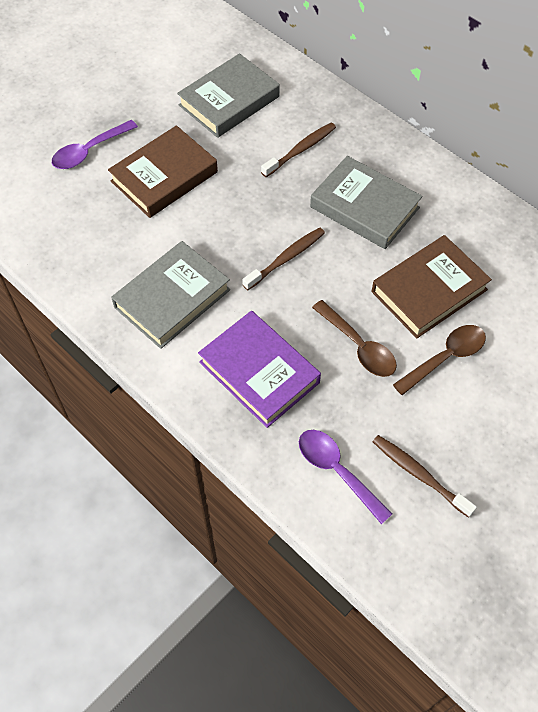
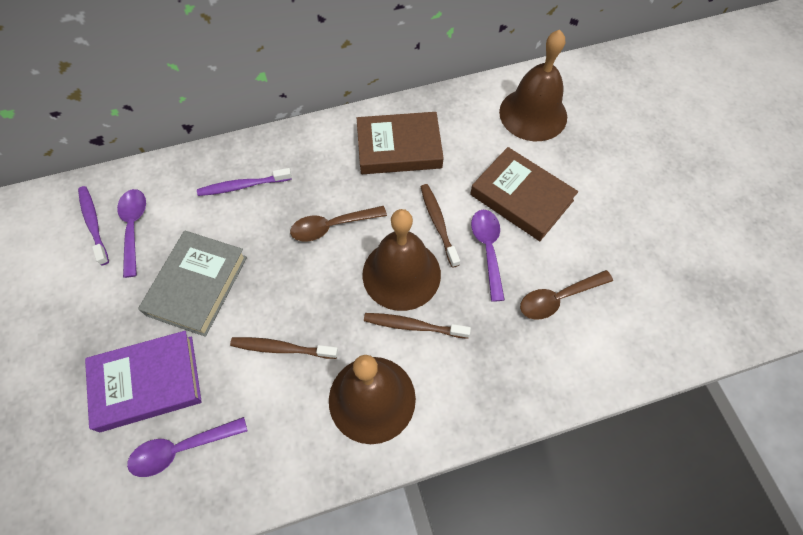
brown bell: 0 -> 3
grey book: 3 -> 1
purple spoon: 2 -> 3
purple toothbrush: 0 -> 2

